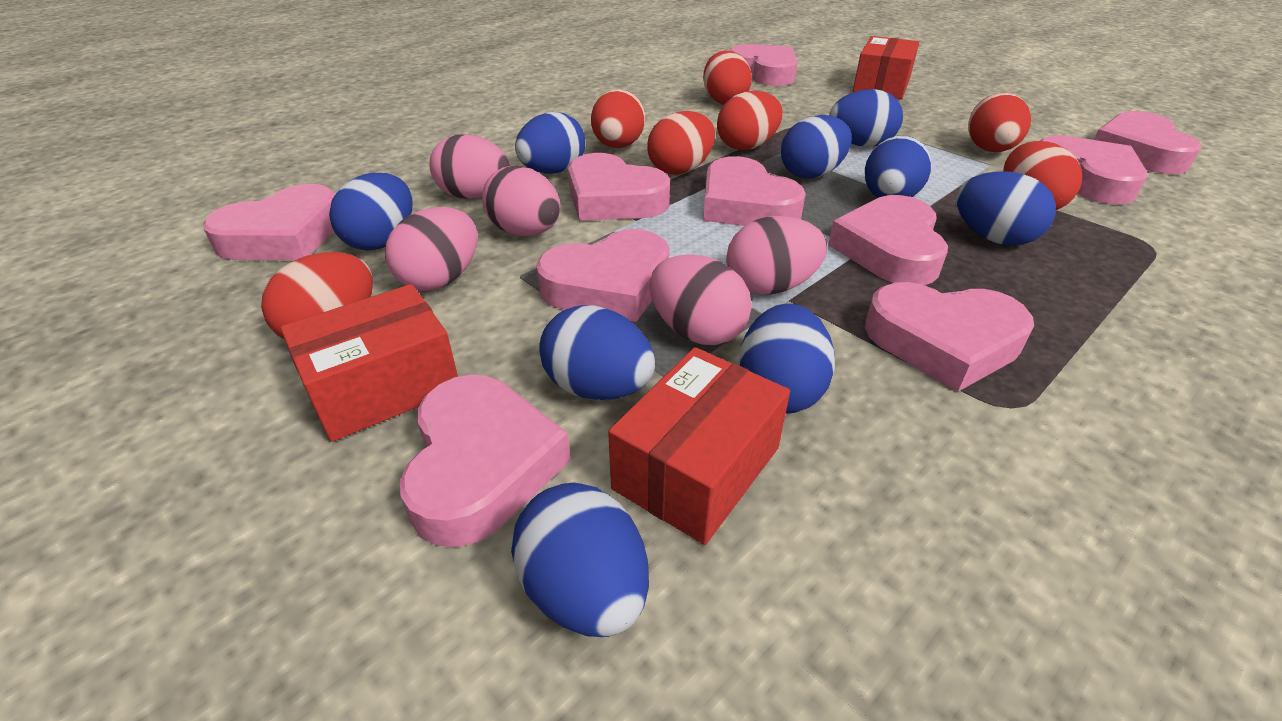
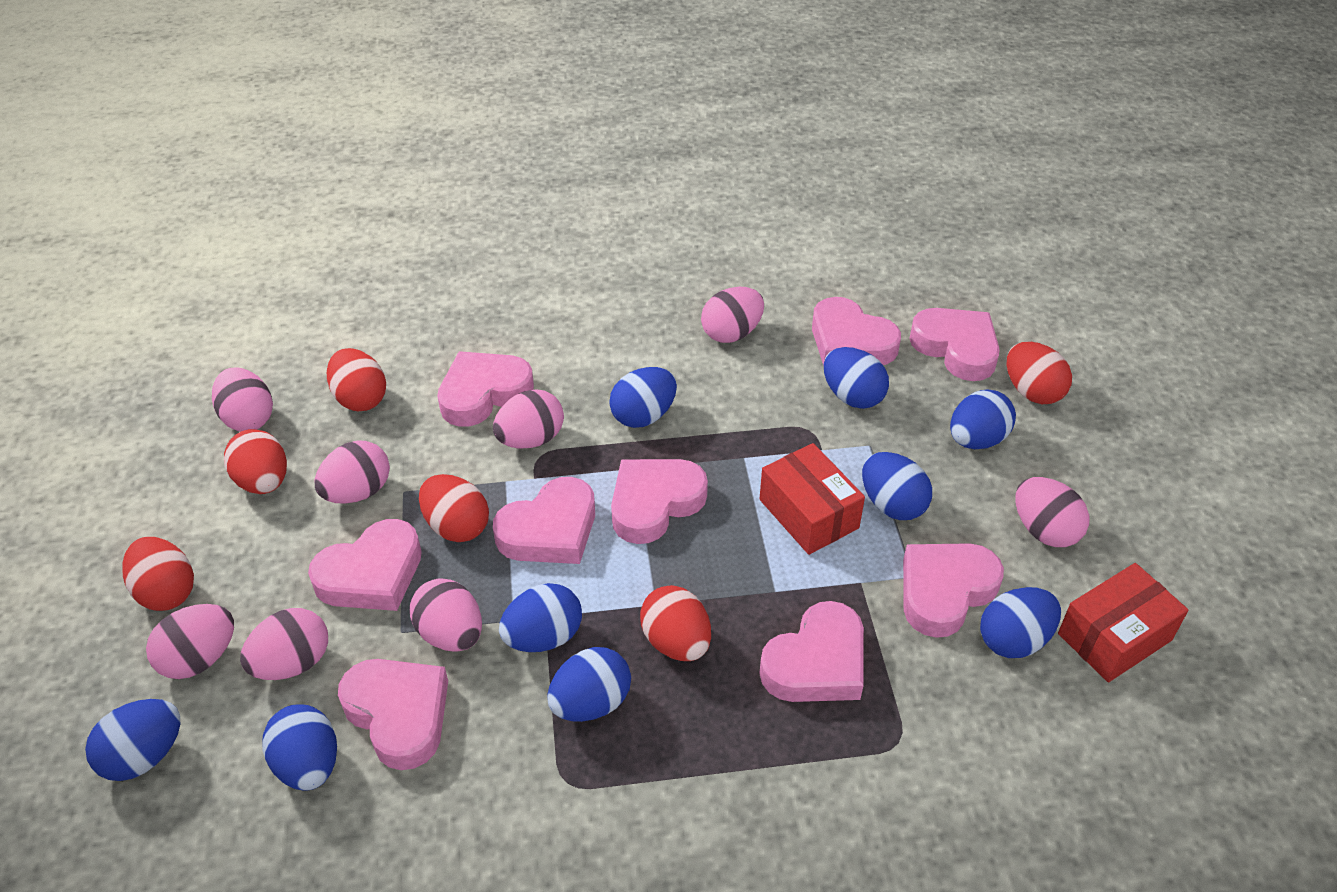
pink egg: 5 -> 8
pink heart: 10 -> 9
red box: 3 -> 2
red egg: 7 -> 6

